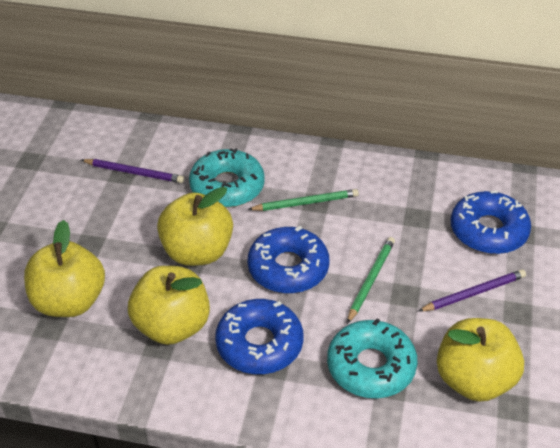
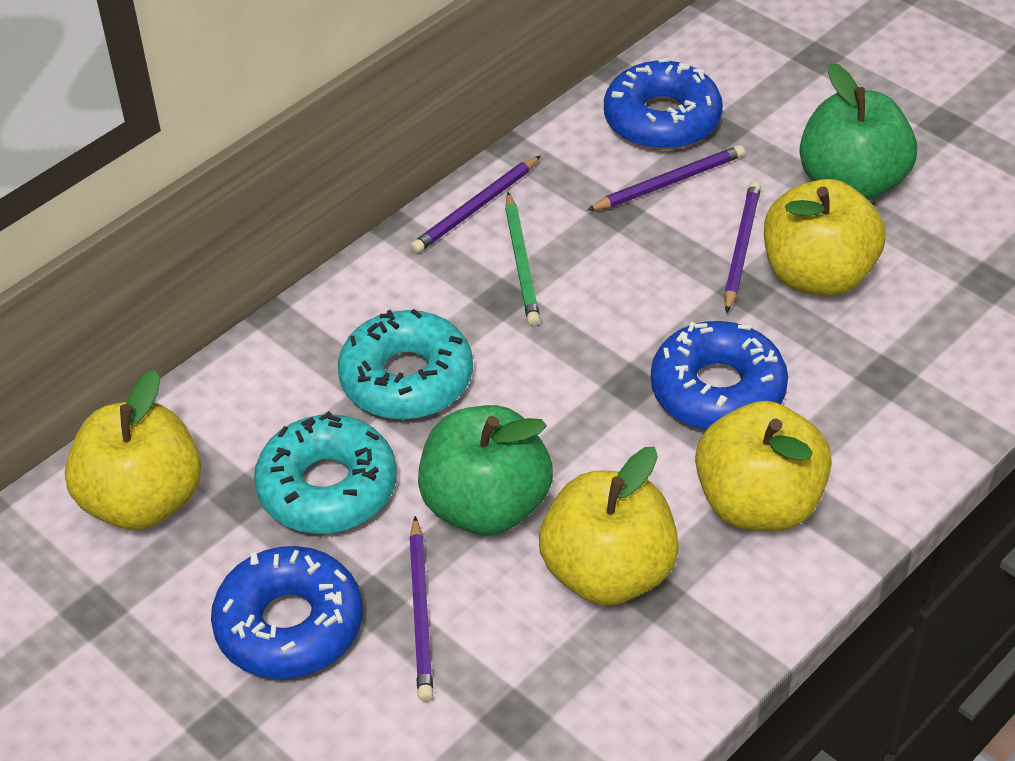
green apple: 0 -> 2
green pencil: 2 -> 1
purple pencil: 2 -> 4

